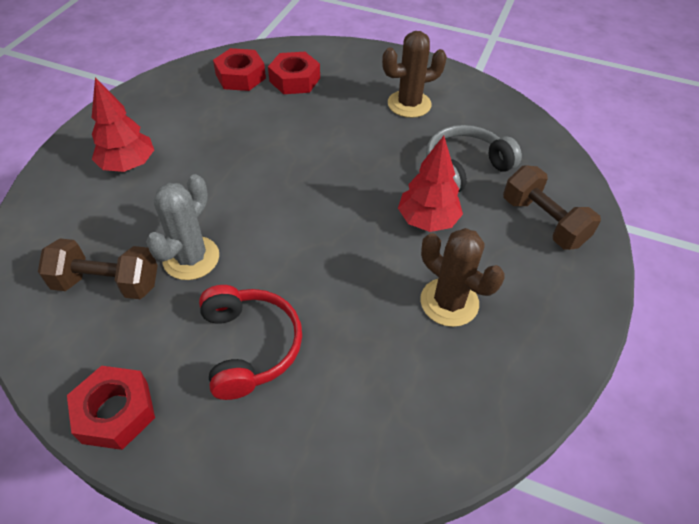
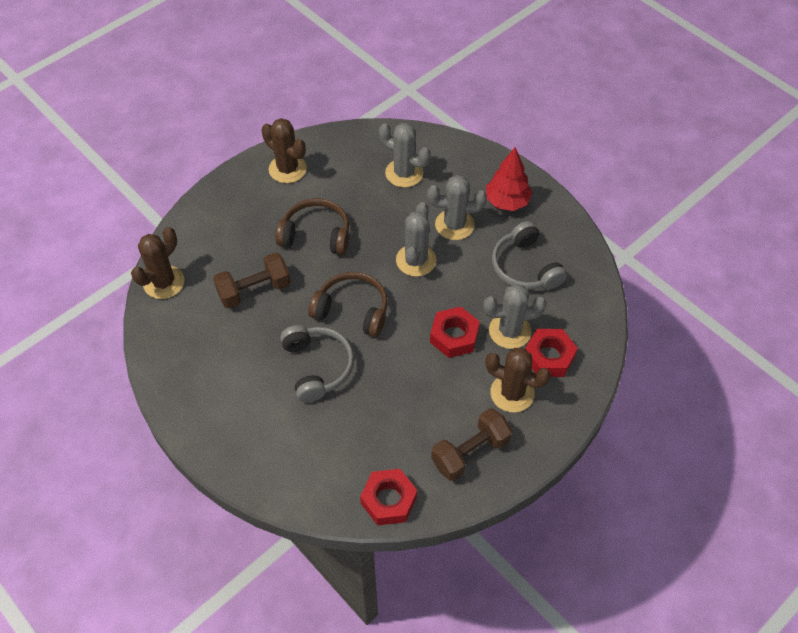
brown cactus: 2 -> 3
brown headphones: 0 -> 2
grey cactus: 1 -> 4
grey headphones: 1 -> 2
red headphones: 1 -> 0
red tree: 2 -> 1

